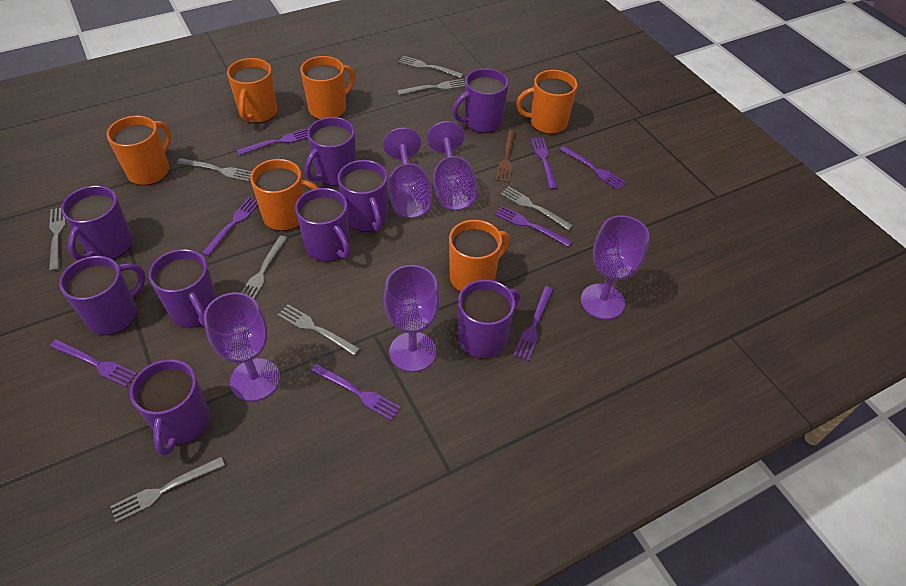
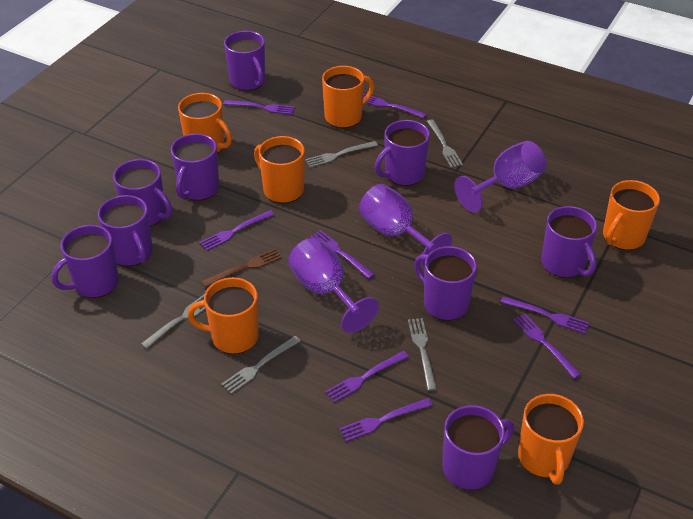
grey fork: 8 -> 5
purple goblet: 5 -> 3

